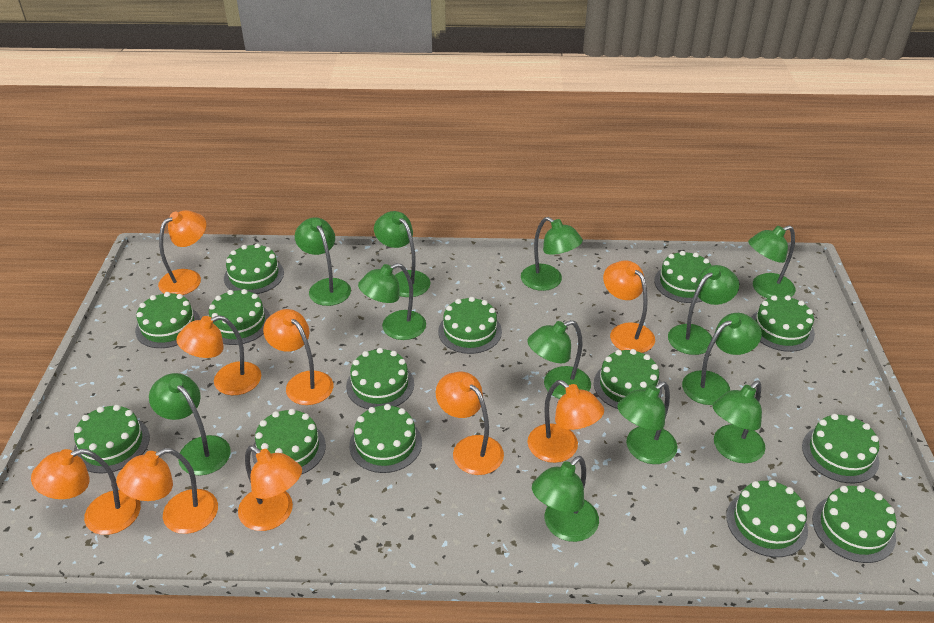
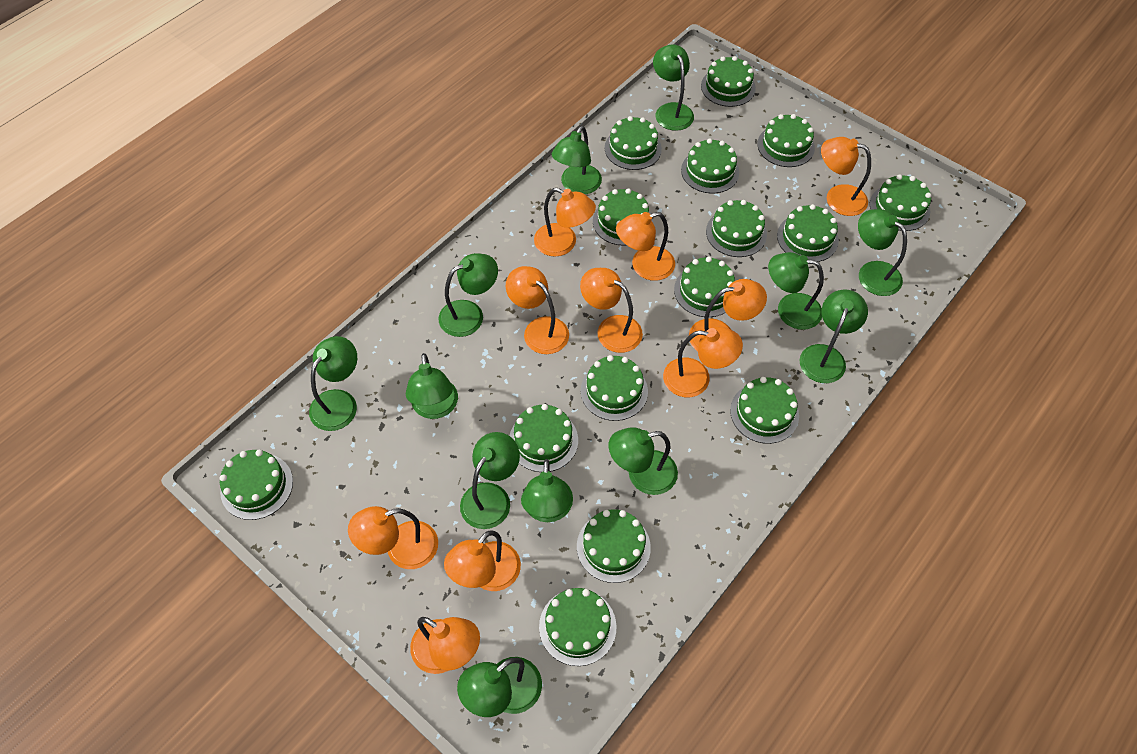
green cake: 14 -> 15
orange lamp: 9 -> 10

